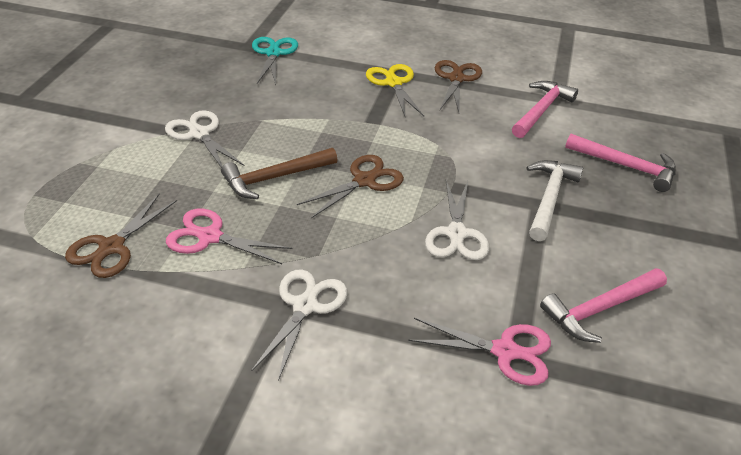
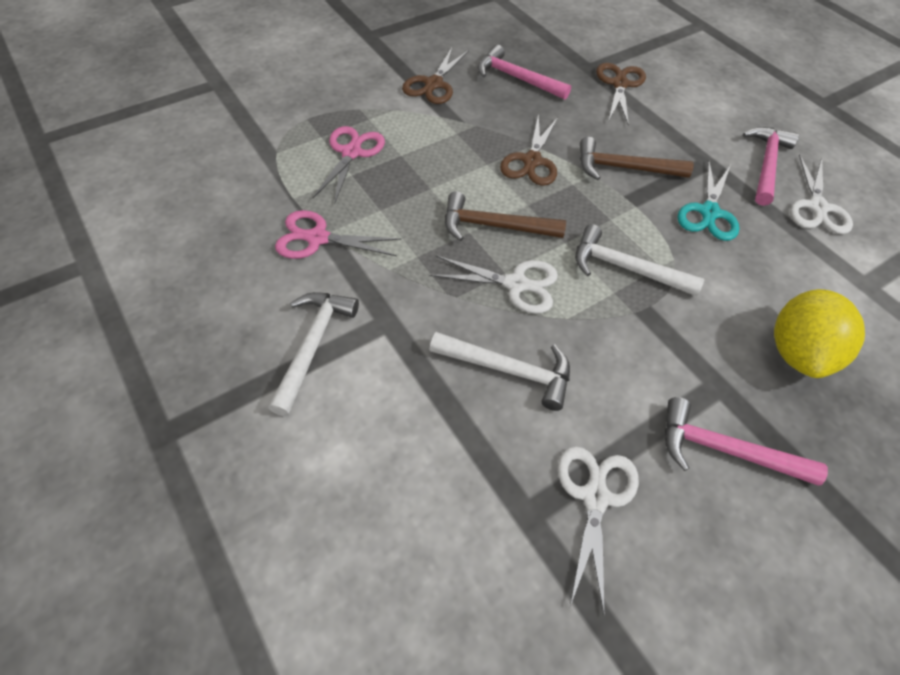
brown hammer: 1 -> 2
white hammer: 1 -> 3
yellow lemon: 0 -> 1
yellow scissors: 1 -> 0

